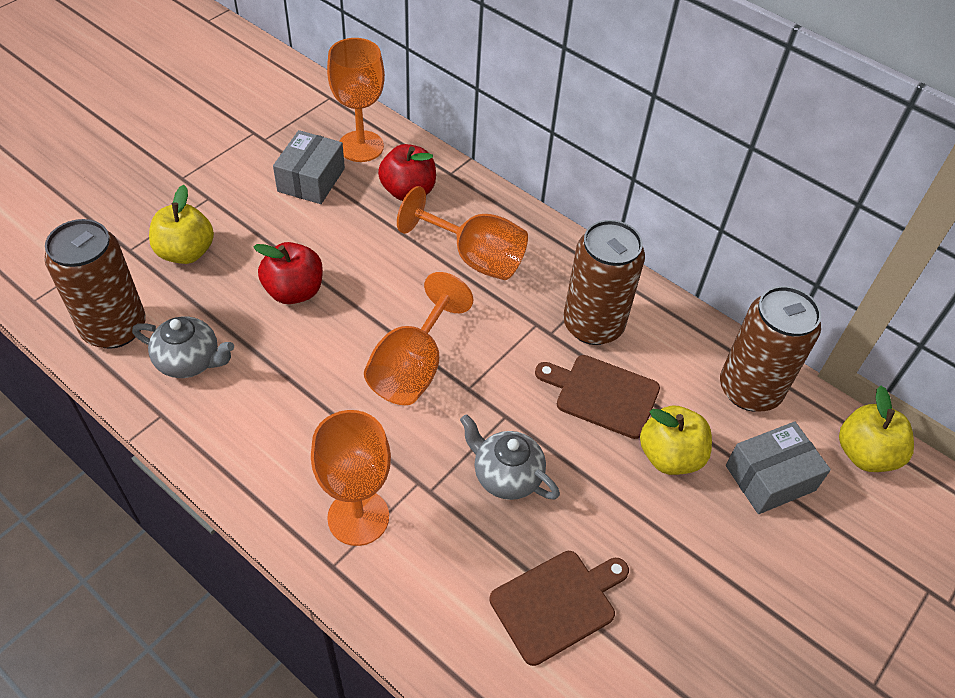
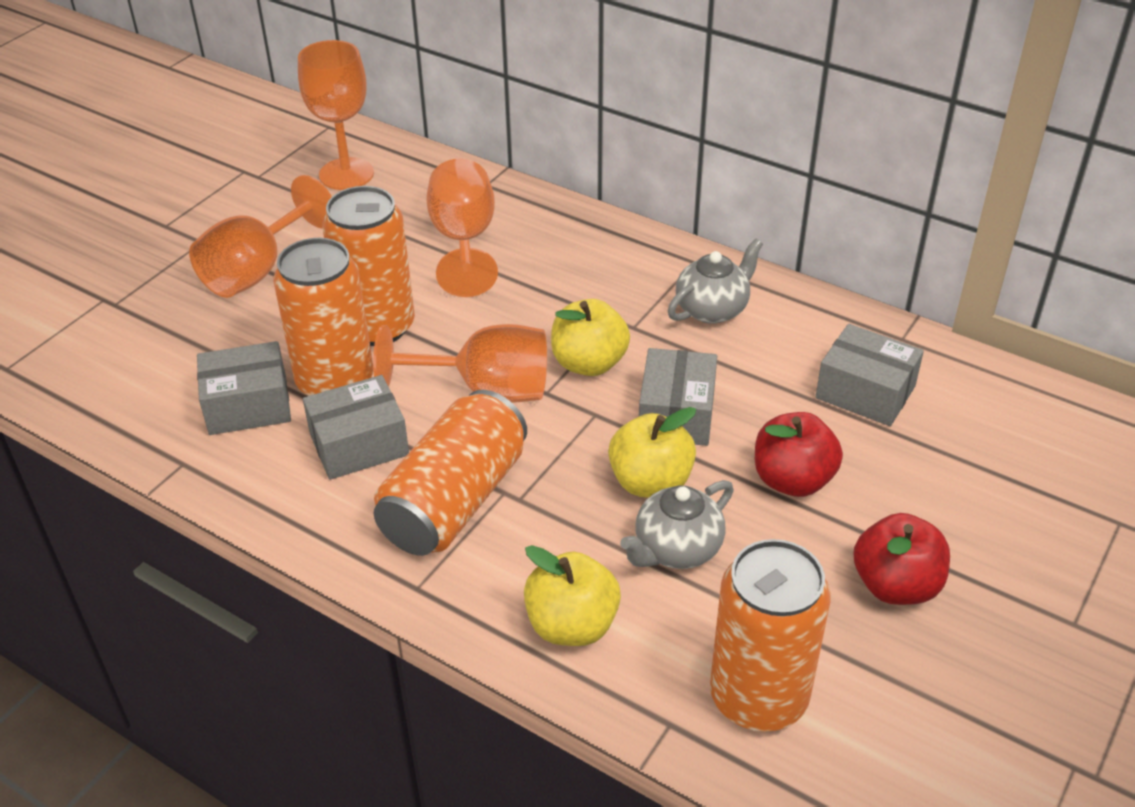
brown can: 3 -> 0
brown cutting board: 2 -> 0
grey box: 2 -> 4
orange can: 0 -> 4

